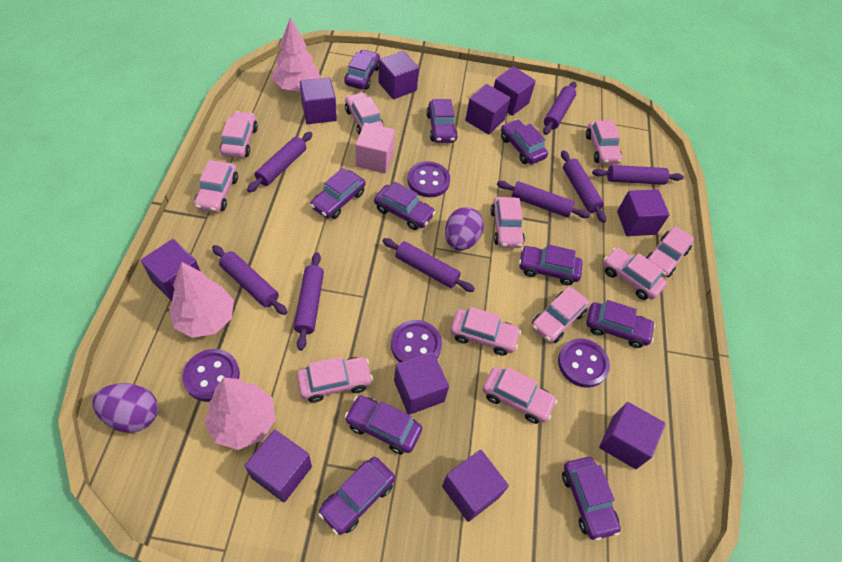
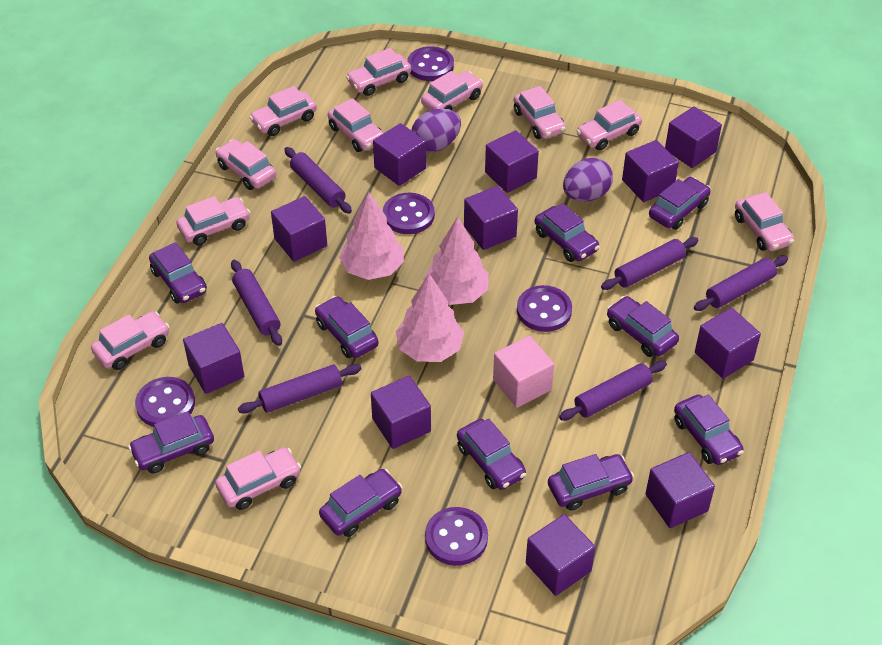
purple button: 4 -> 5
purple cube: 10 -> 11
purple rolling pin: 8 -> 6

